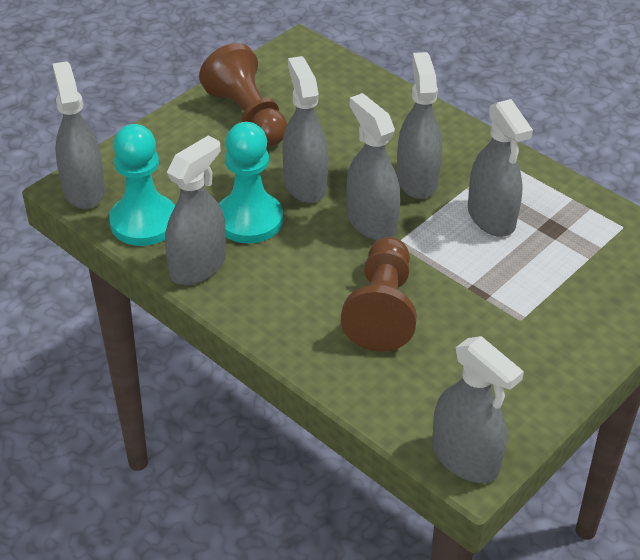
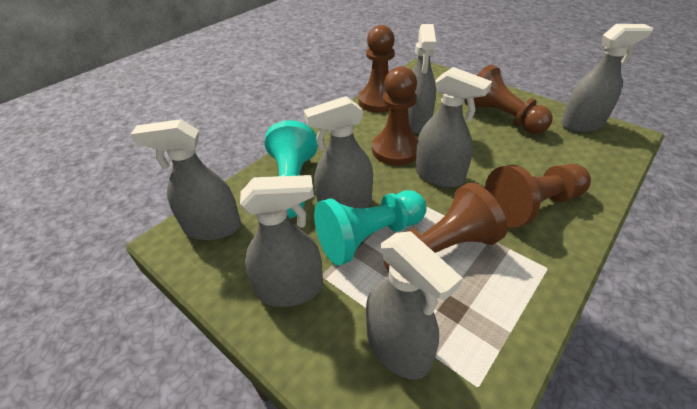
brown pawn: 2 -> 5

